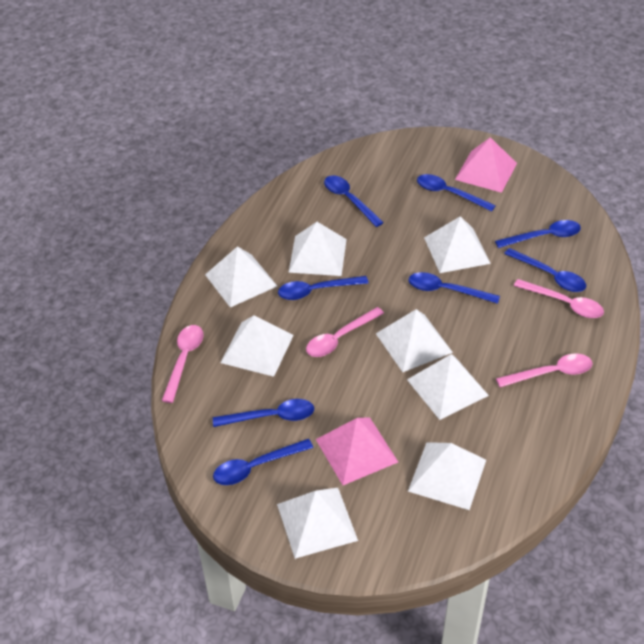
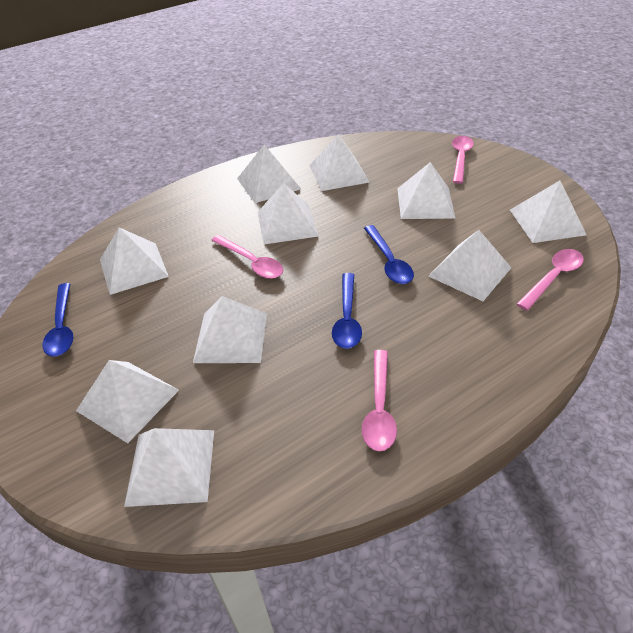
blue spoon: 8 -> 3
pink pyramid: 2 -> 0
white pyramid: 8 -> 10

